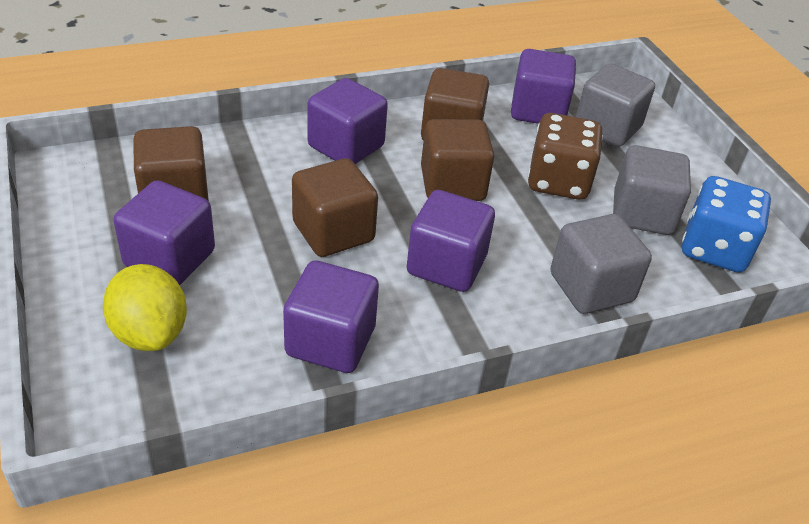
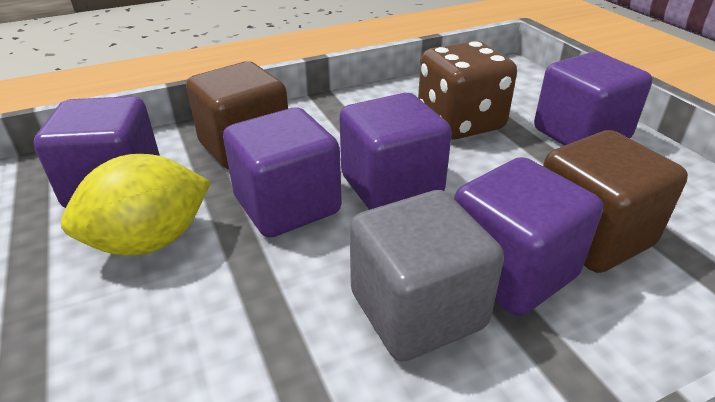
blue dice: 1 -> 0
brown cube: 4 -> 2
grey cube: 3 -> 1

